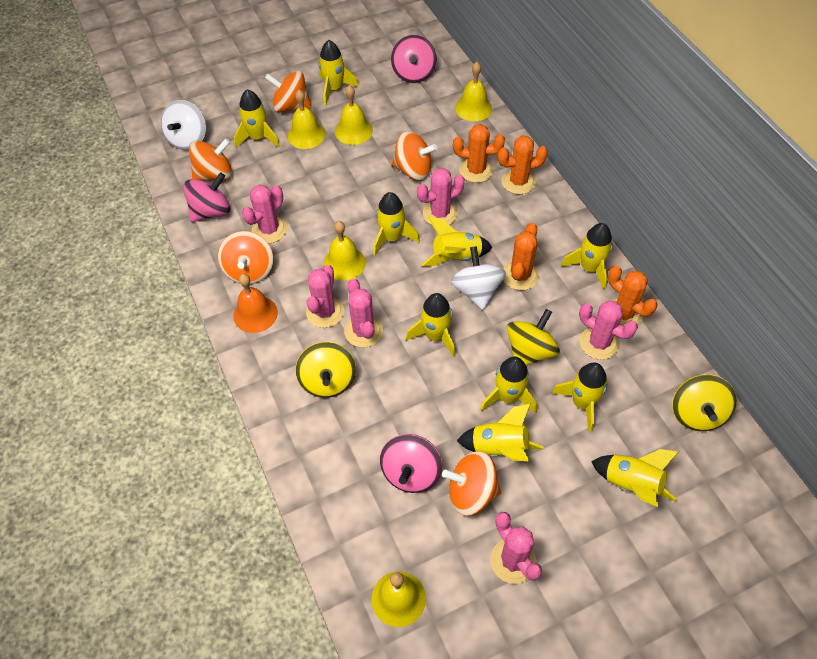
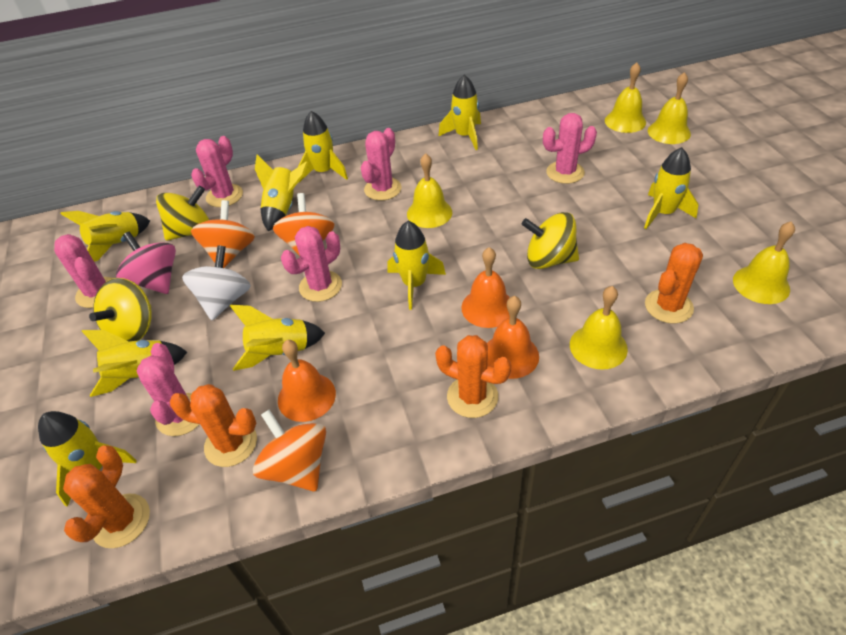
orange bell: 1 -> 3
orange spinning top: 5 -> 3
pink spinning top: 3 -> 1
white spinning top: 2 -> 1
yellow rocket: 10 -> 9

